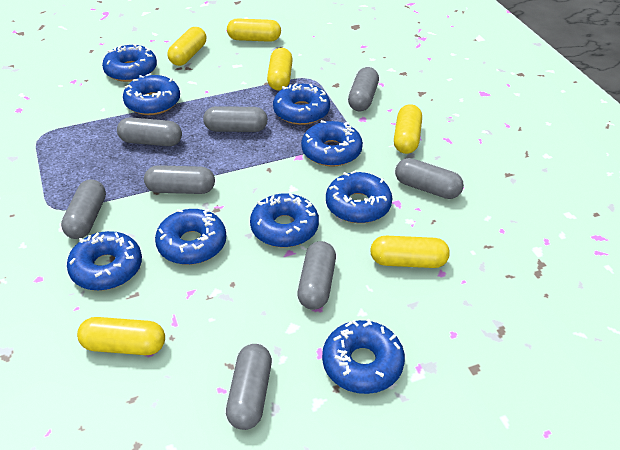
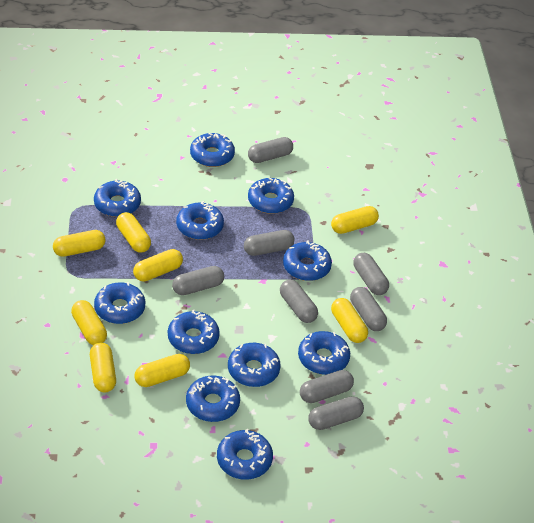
blue donut: 9 -> 11
yellow capsule: 6 -> 8

